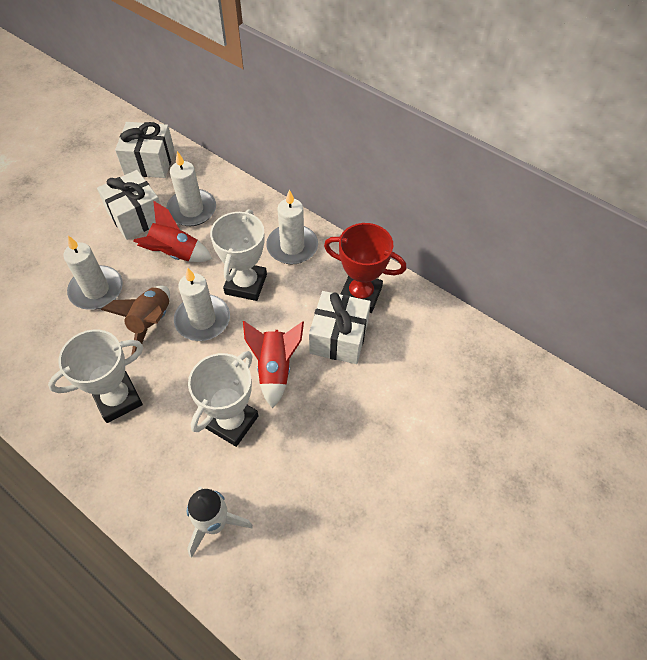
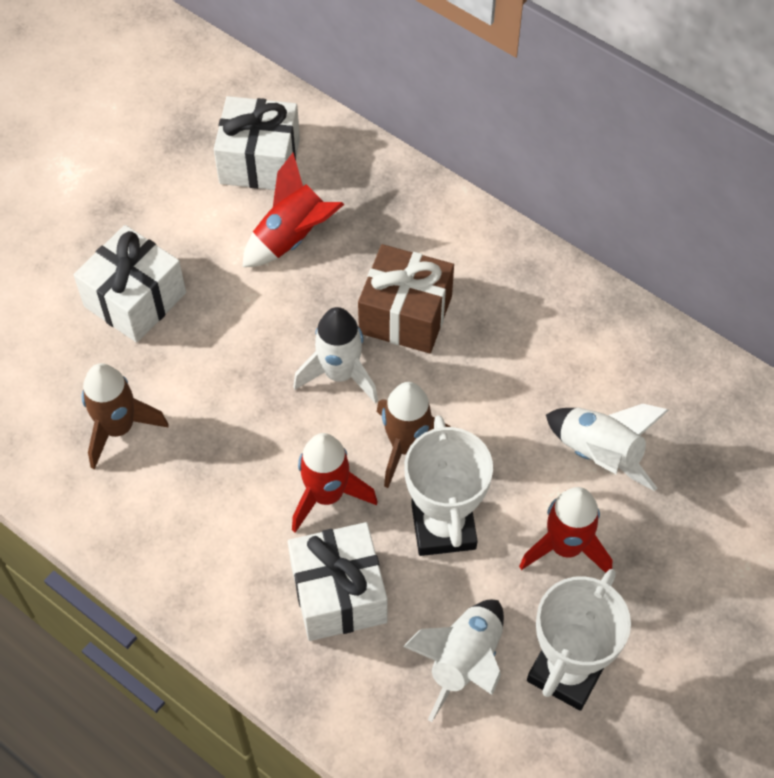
brown gift: 0 -> 1
brown rocket: 1 -> 2
red rocket: 2 -> 3
red trophy: 1 -> 0
white candle: 4 -> 0
white rocket: 1 -> 3
white trophy: 3 -> 2

